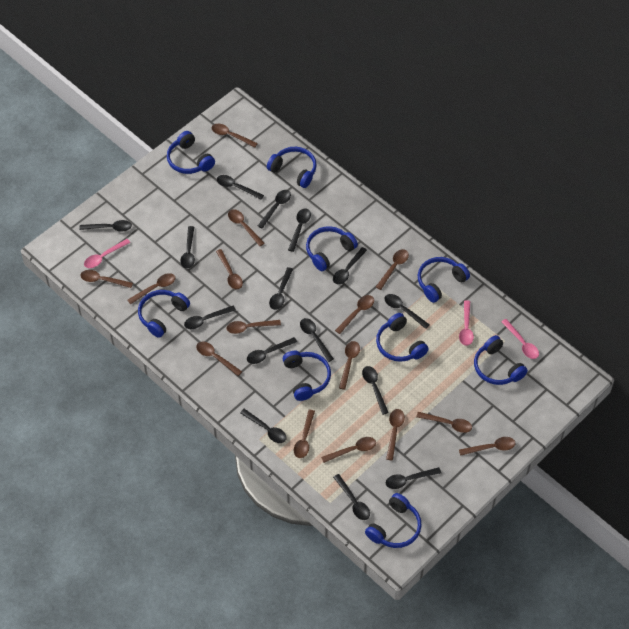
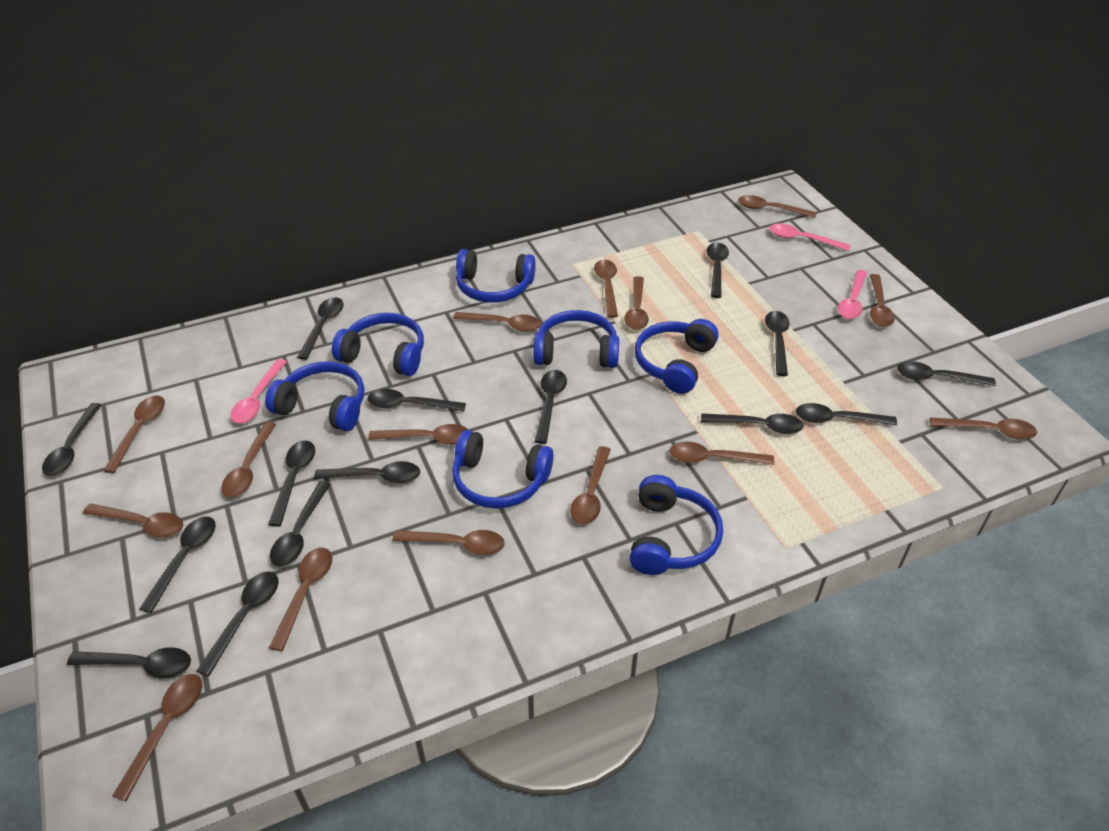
blue headphones: 9 -> 7

